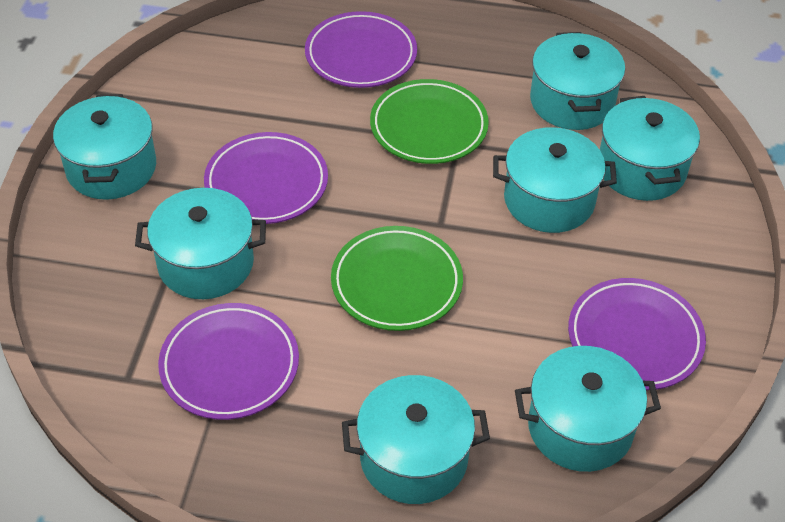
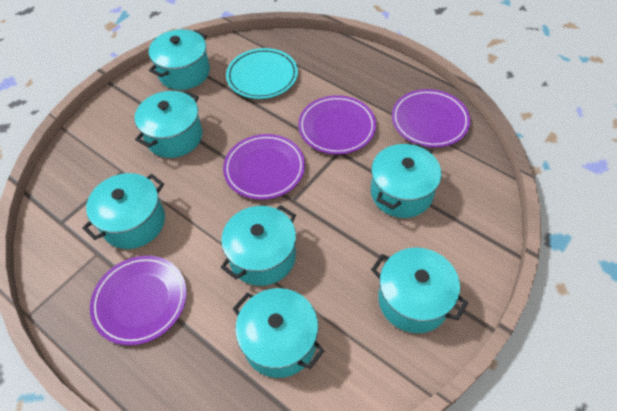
green plate: 2 -> 0
turquoise plate: 0 -> 1

